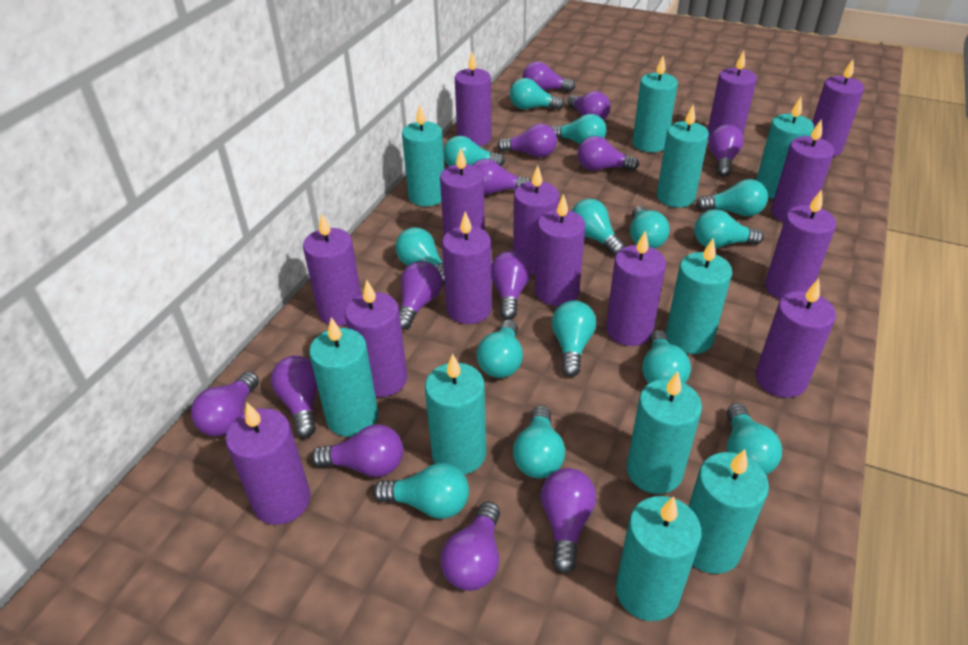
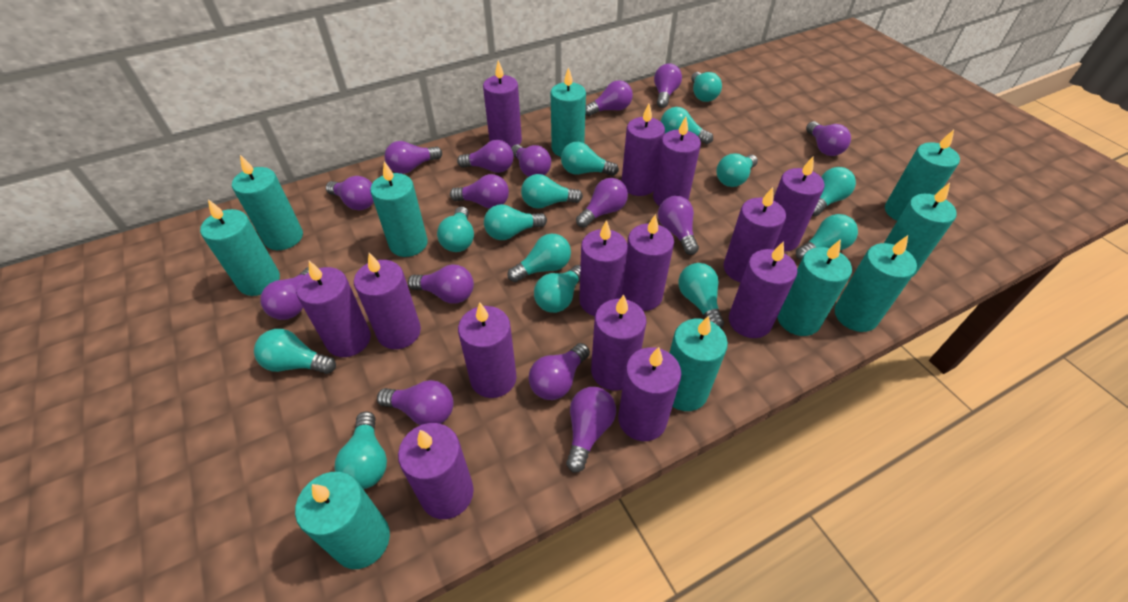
purple light bulb: 13 -> 15

